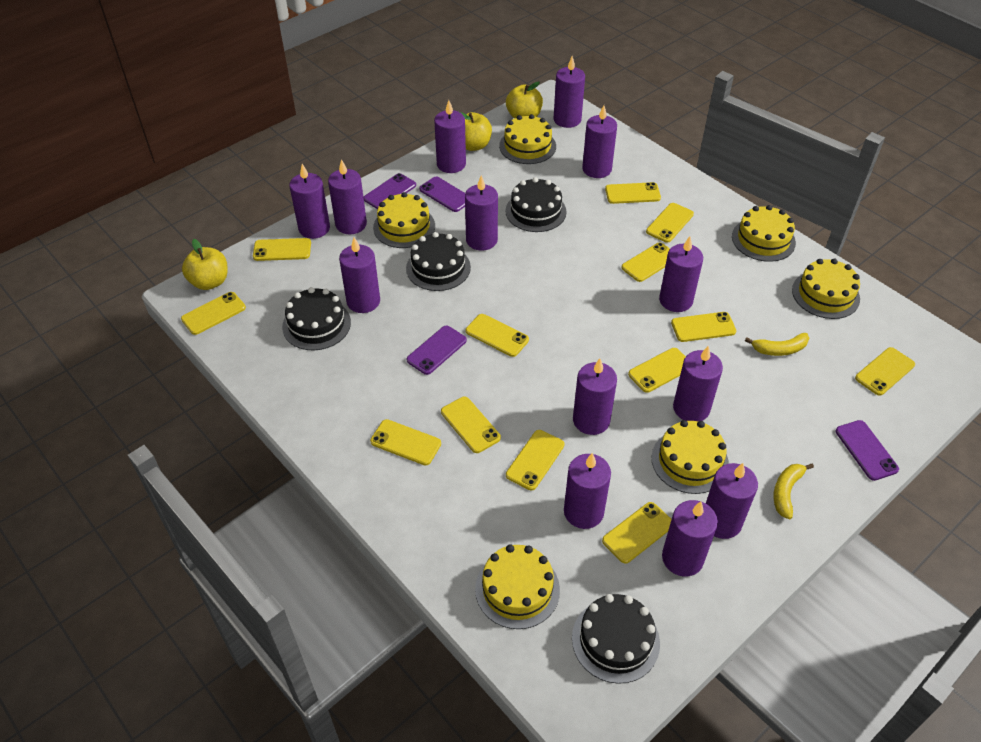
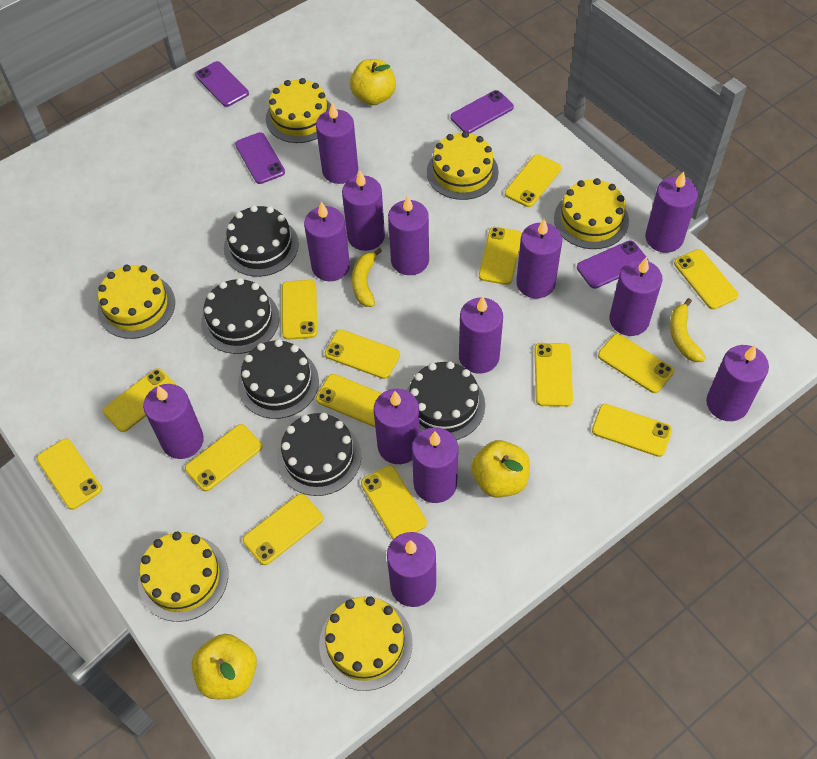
black cake: 4 -> 5
yellow phone: 13 -> 14

